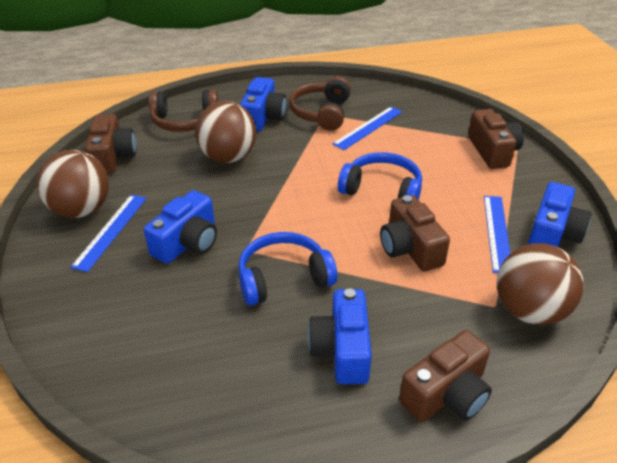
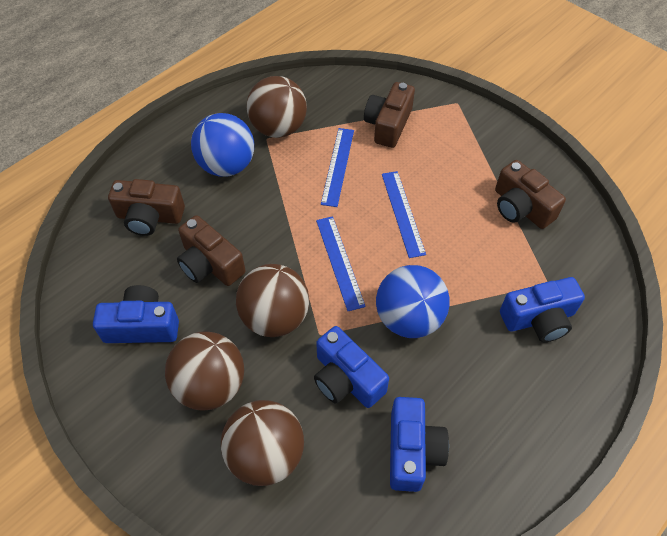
blue ball: 0 -> 2
blue headphones: 2 -> 0
brown ball: 3 -> 4
brown headphones: 2 -> 0

